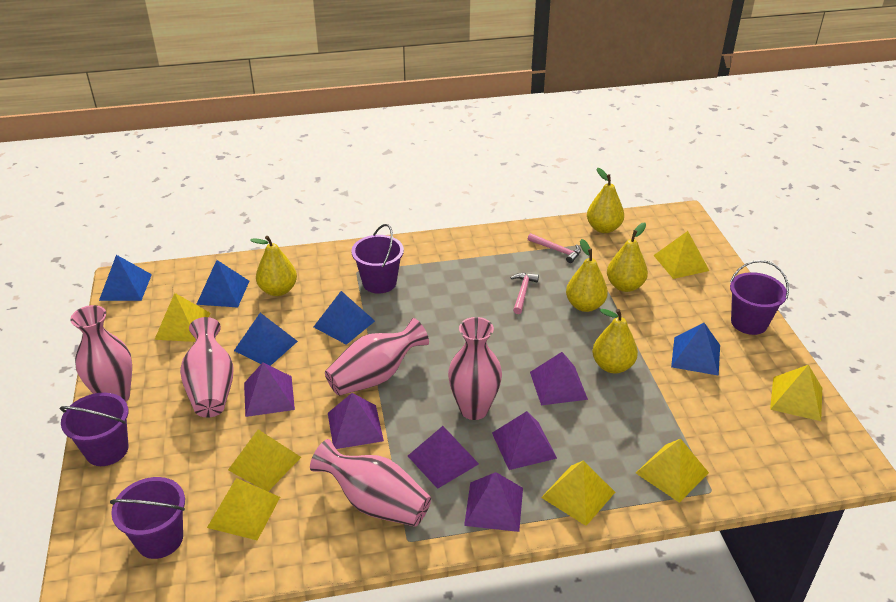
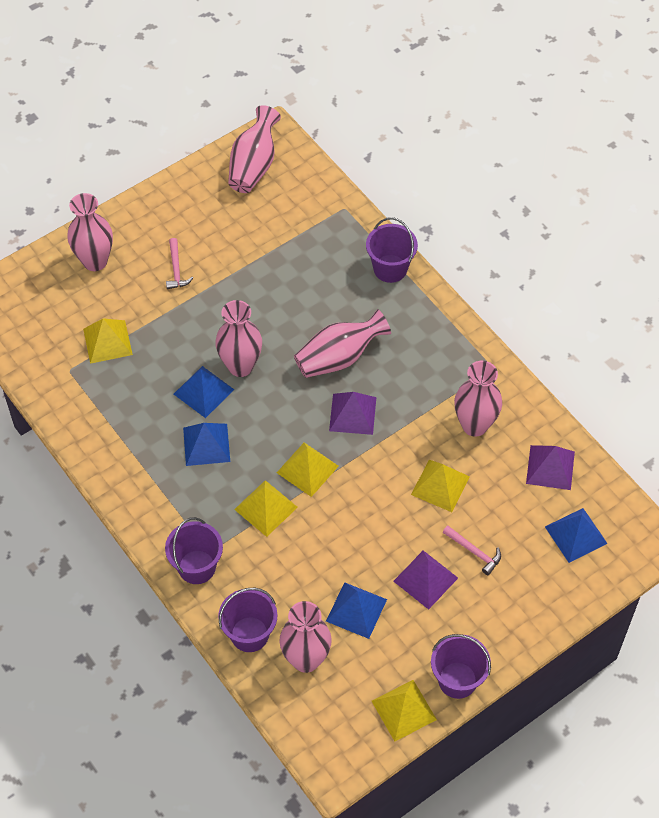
blue pyramid: 5 -> 4
pink vase: 5 -> 6
purple pyramid: 6 -> 3
yellow pear: 5 -> 0
yellow pyramid: 7 -> 5

